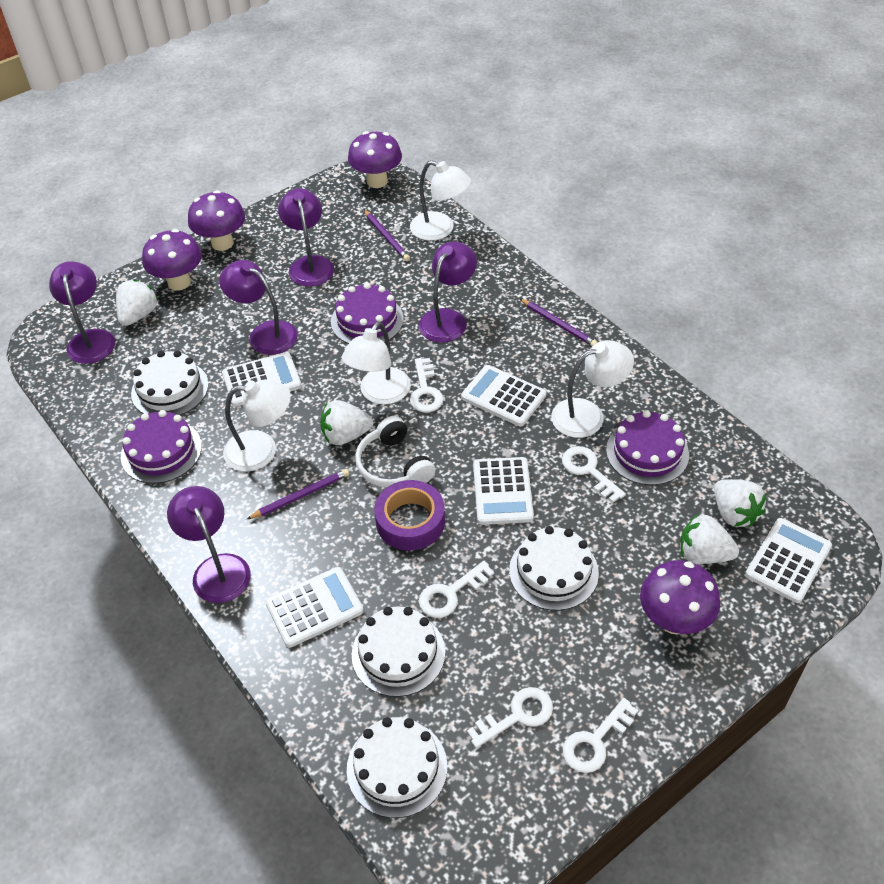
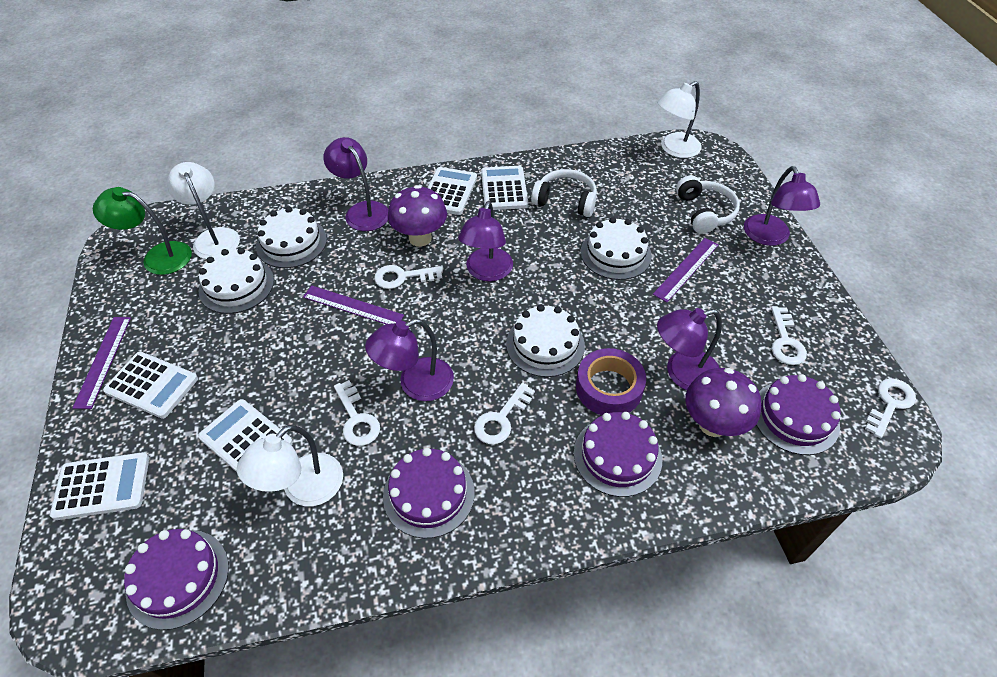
green lamp: 0 -> 1
purple cake: 3 -> 4
purple mushroom: 4 -> 2
purple pencil: 3 -> 0
purple ruler: 0 -> 3
white headphones: 1 -> 2
white lamp: 4 -> 3
white strawberry: 4 -> 0

